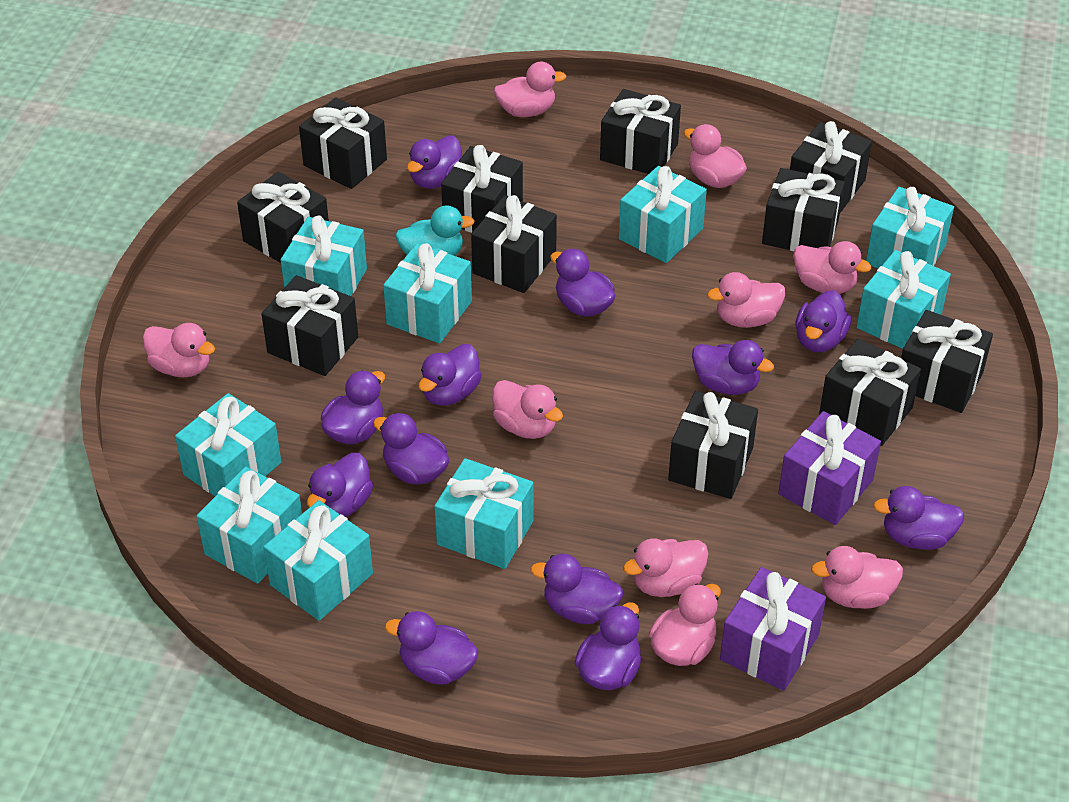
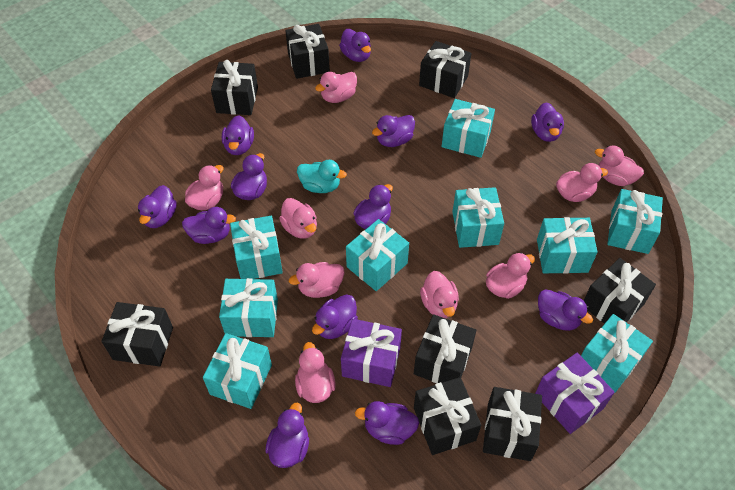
black gift: 11 -> 8

